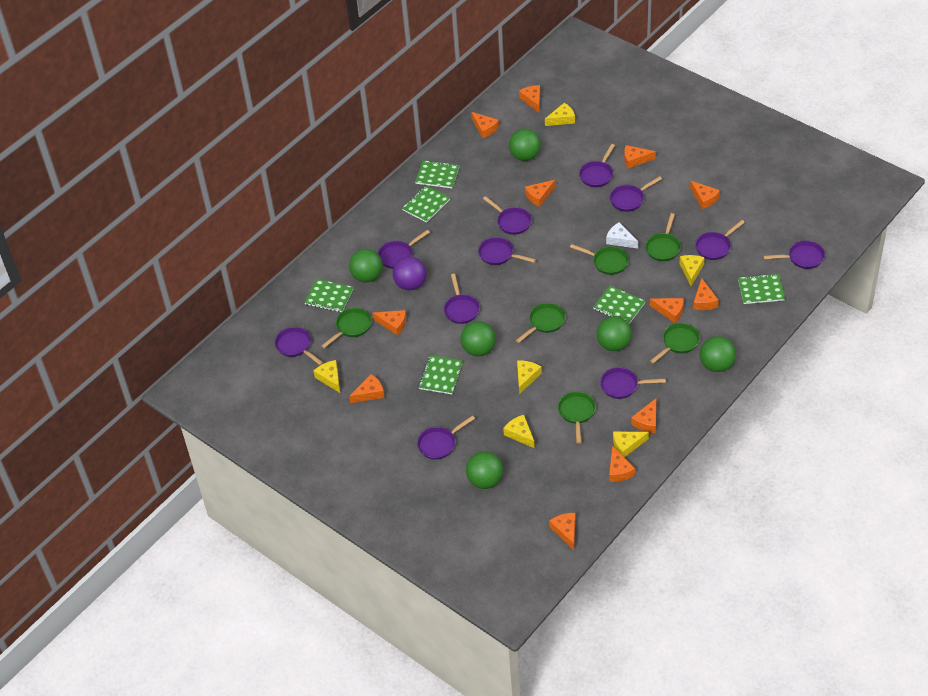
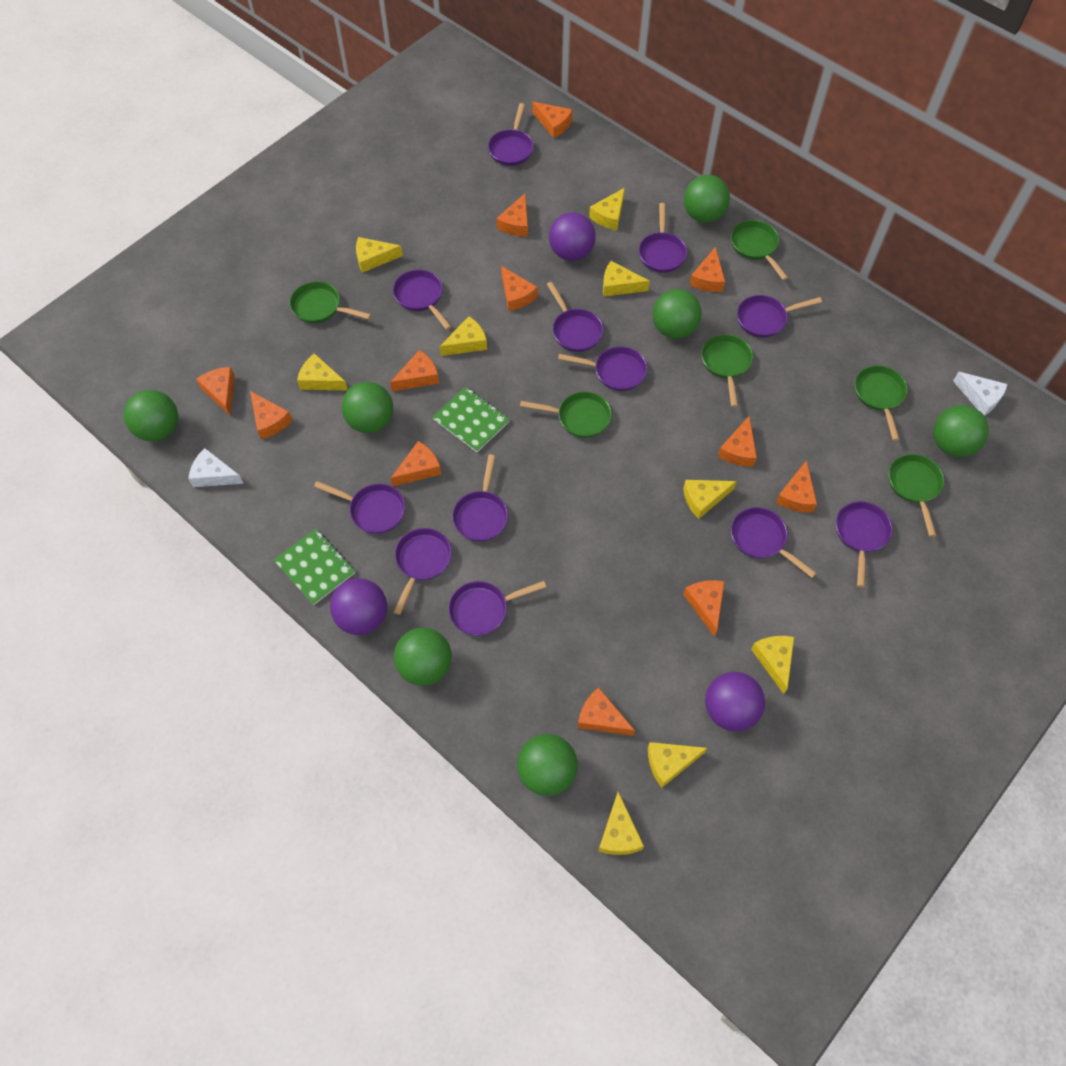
green ball: 6 -> 7
green notebook: 6 -> 2
purple ball: 1 -> 3
purple pan: 11 -> 12
white cheese: 1 -> 2
yellow cheese: 6 -> 9

